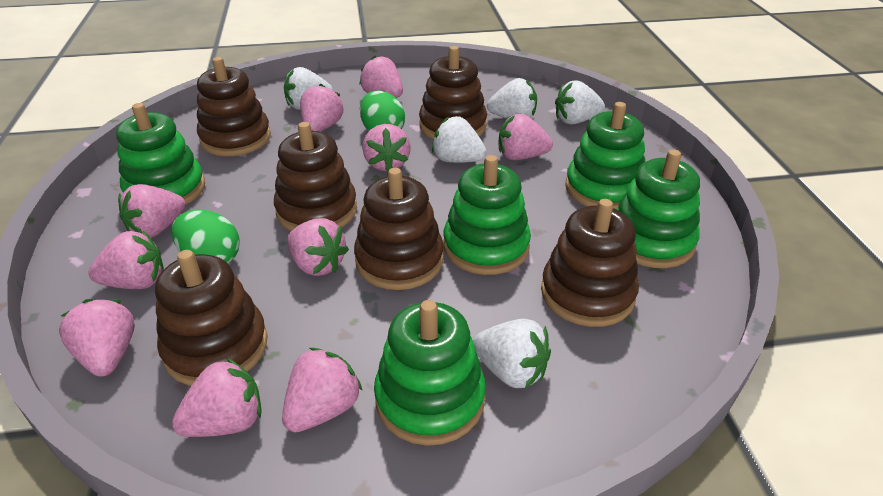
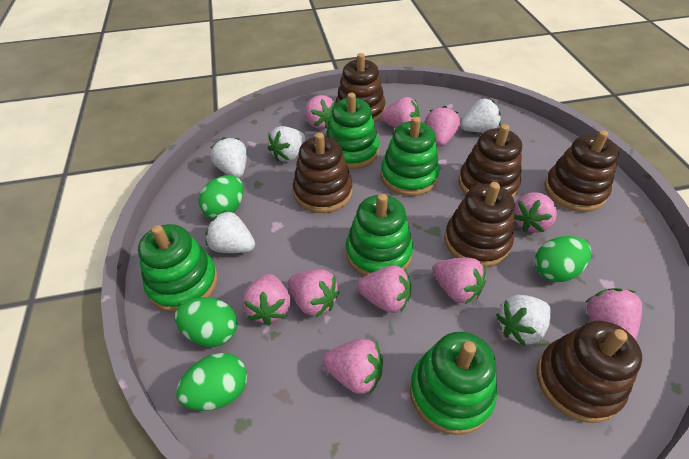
green egg: 2 -> 4

